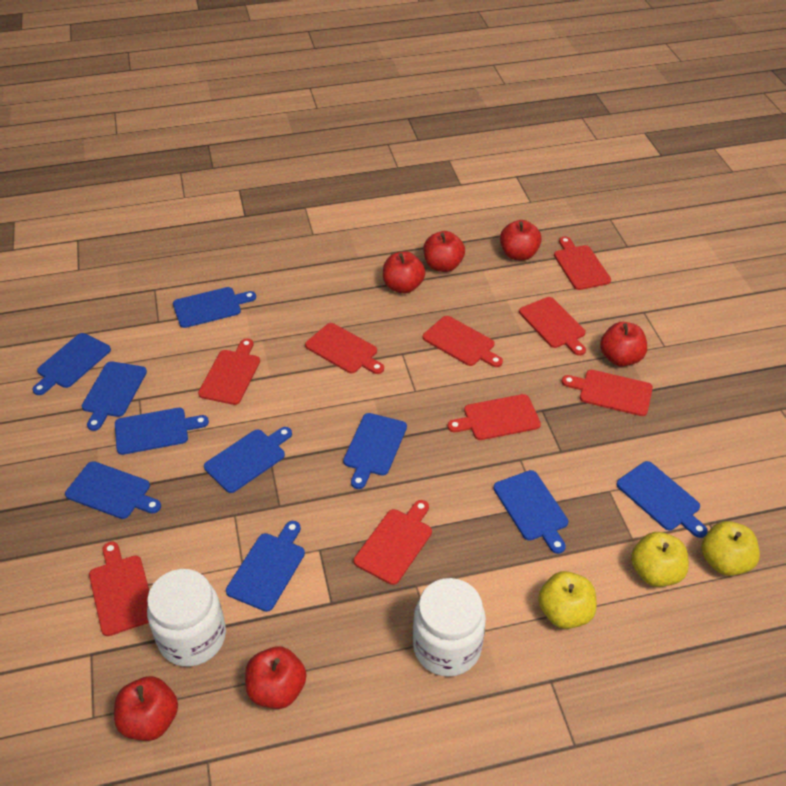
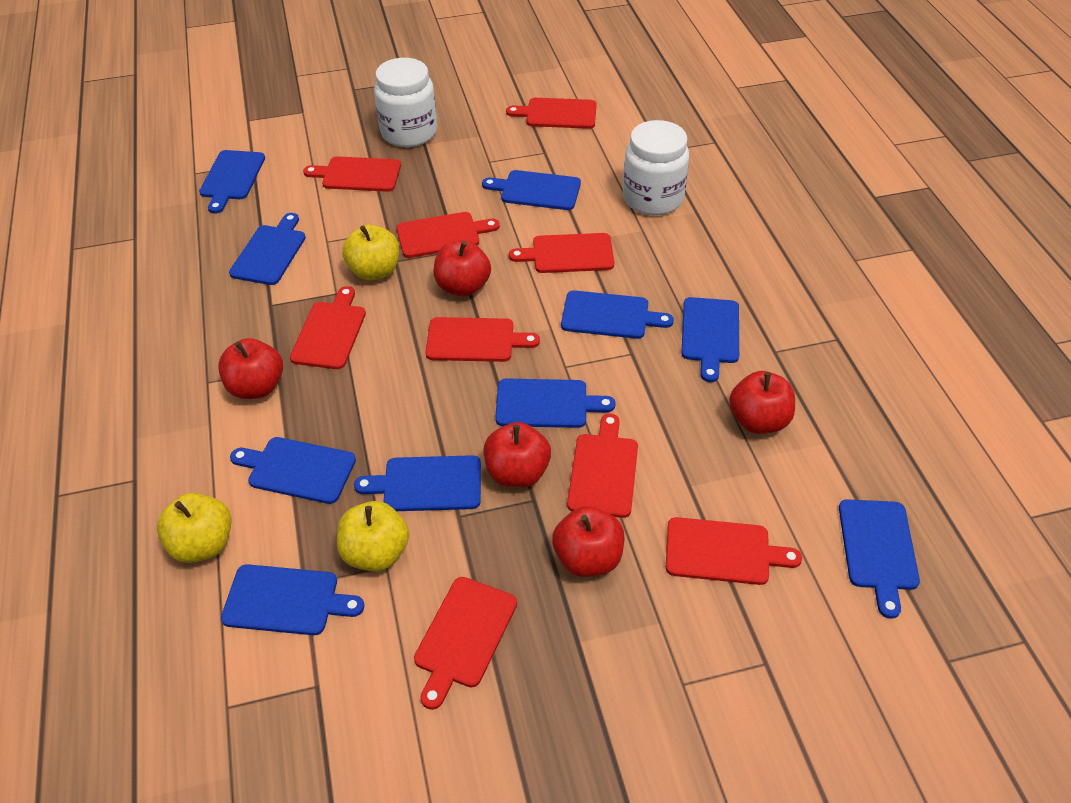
red apple: 6 -> 5

